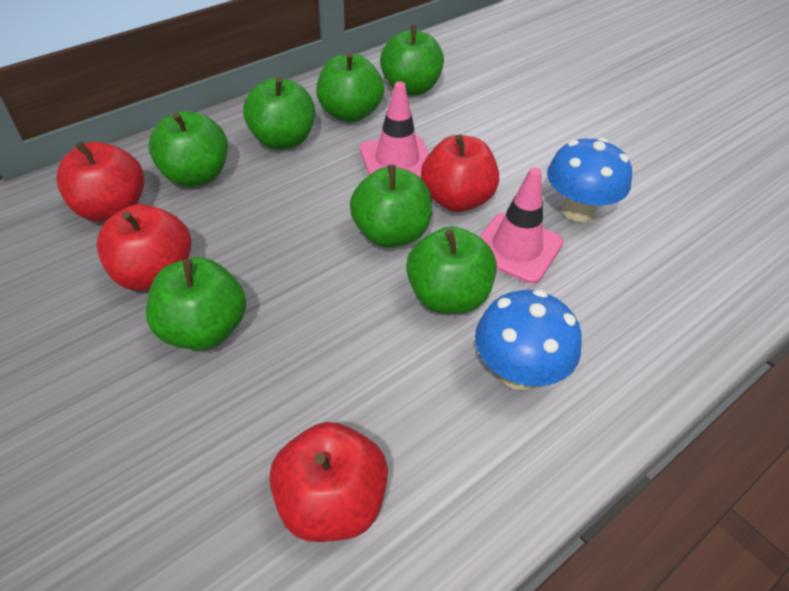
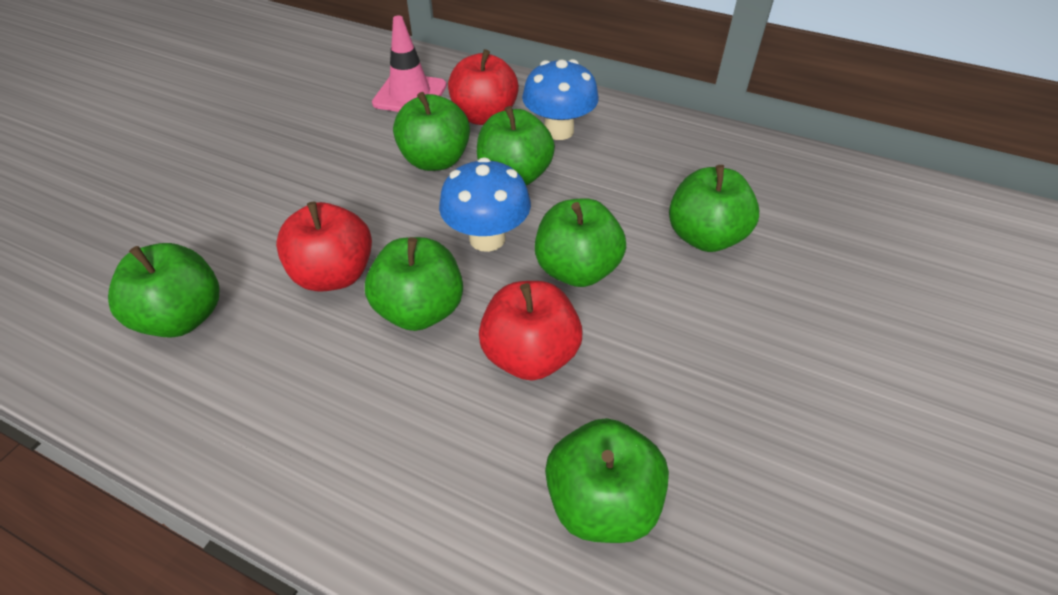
pink traffic cone: 2 -> 1
red apple: 4 -> 3

